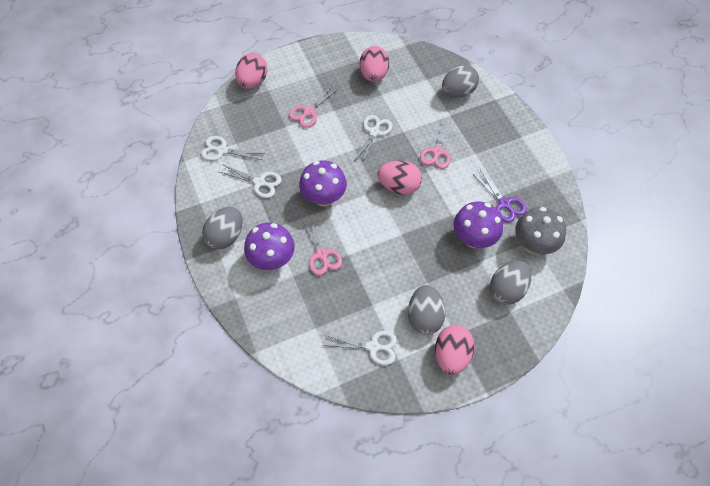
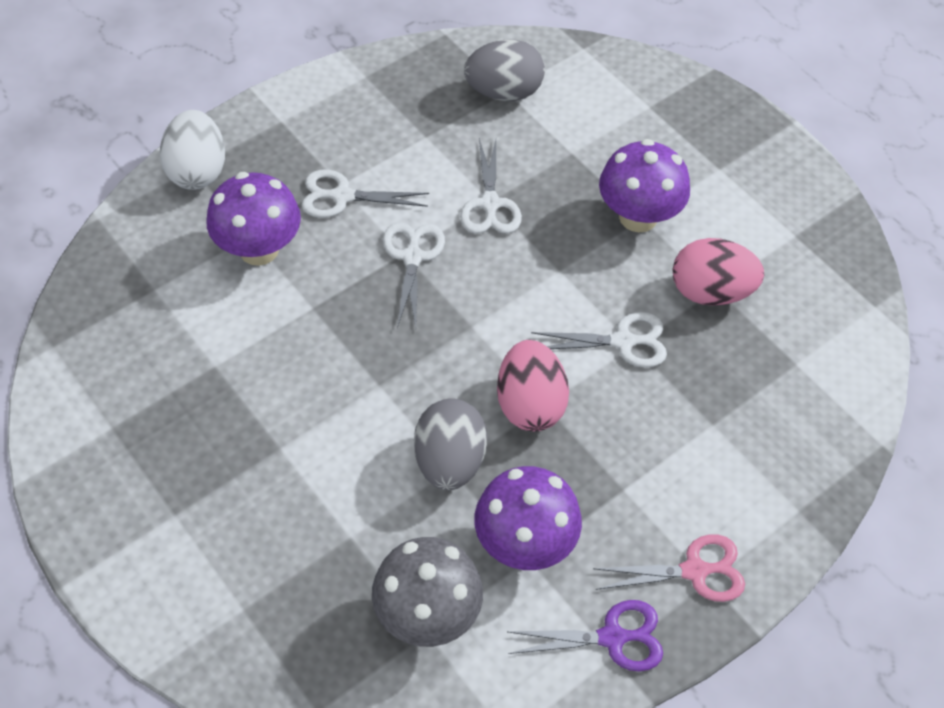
grey egg: 4 -> 2
pink egg: 4 -> 2
pink scissors: 3 -> 1
white egg: 0 -> 1

